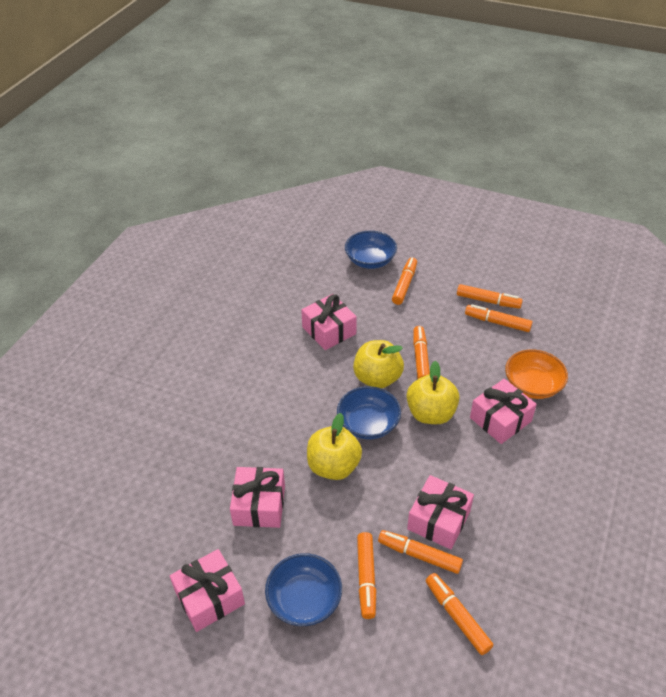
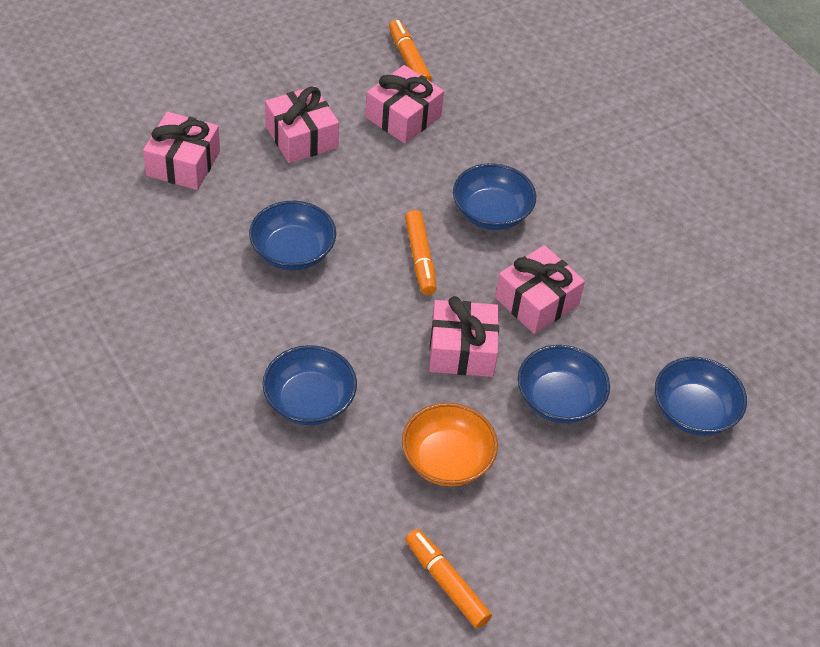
blue bowl: 3 -> 5
orange marker: 7 -> 3
yellow apple: 3 -> 0

